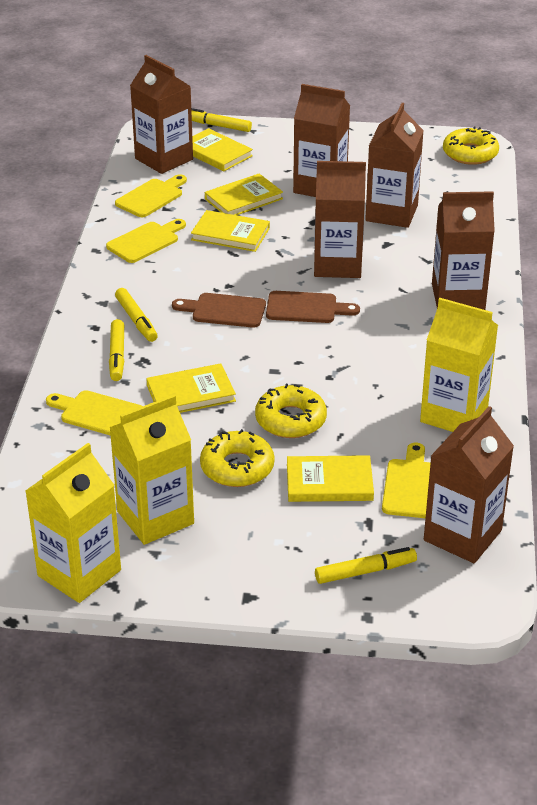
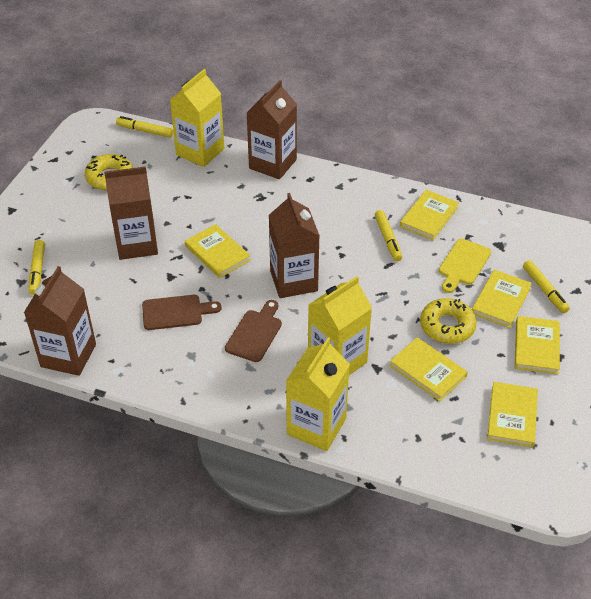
brown carton: 6 -> 4
yellow book: 5 -> 6
yellow cutting board: 4 -> 1
yellow donut: 3 -> 2

